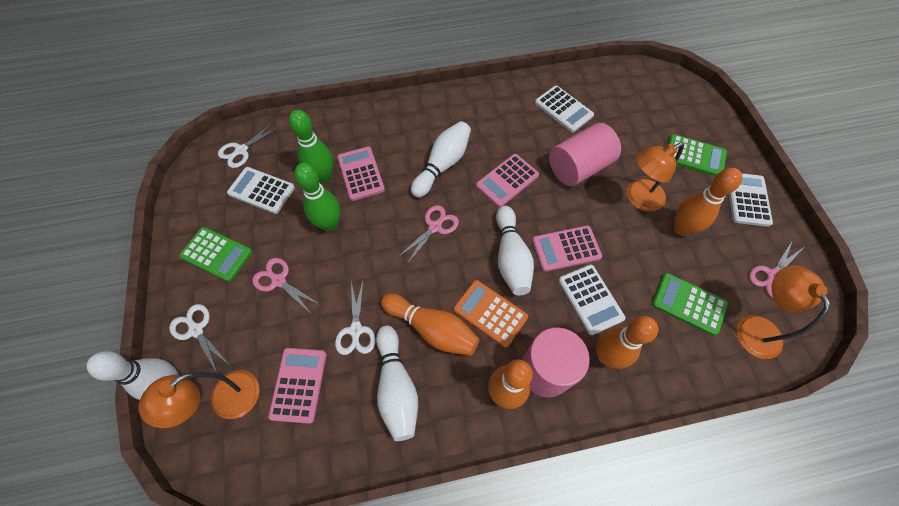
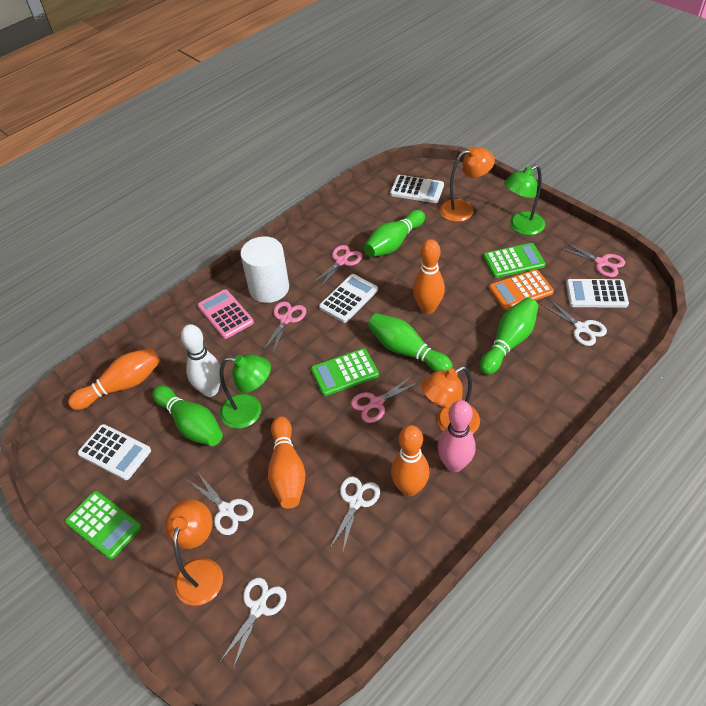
green bowling pin: 2 -> 4
green lamp: 0 -> 2
pink bowling pin: 0 -> 1
pink calculator: 4 -> 1
pink cylinder: 2 -> 0
pink scissors: 3 -> 4
white bowling pin: 4 -> 1
white cylinder: 0 -> 1
white scissors: 3 -> 4

